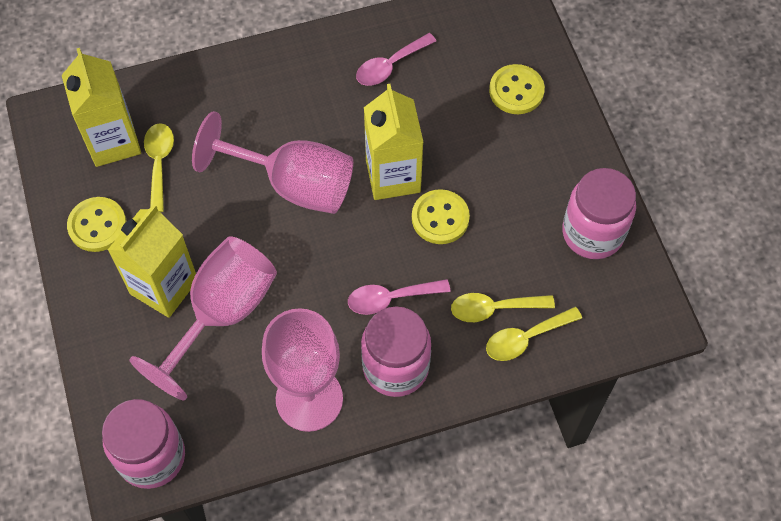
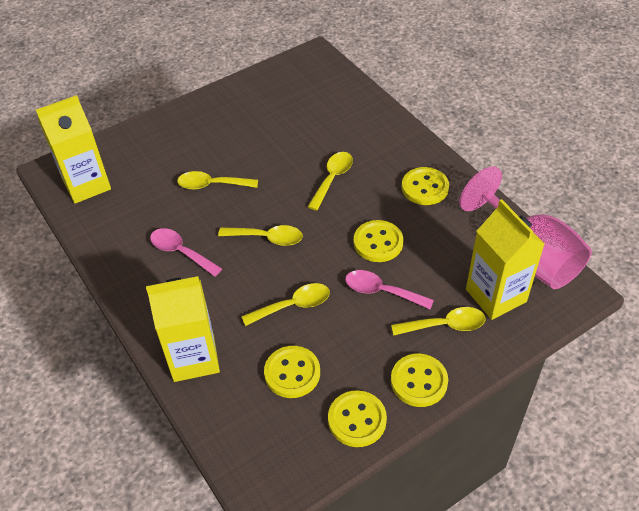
pink goblet: 3 -> 1
pink jar: 3 -> 0
yellow button: 3 -> 5
yellow spoon: 3 -> 5

